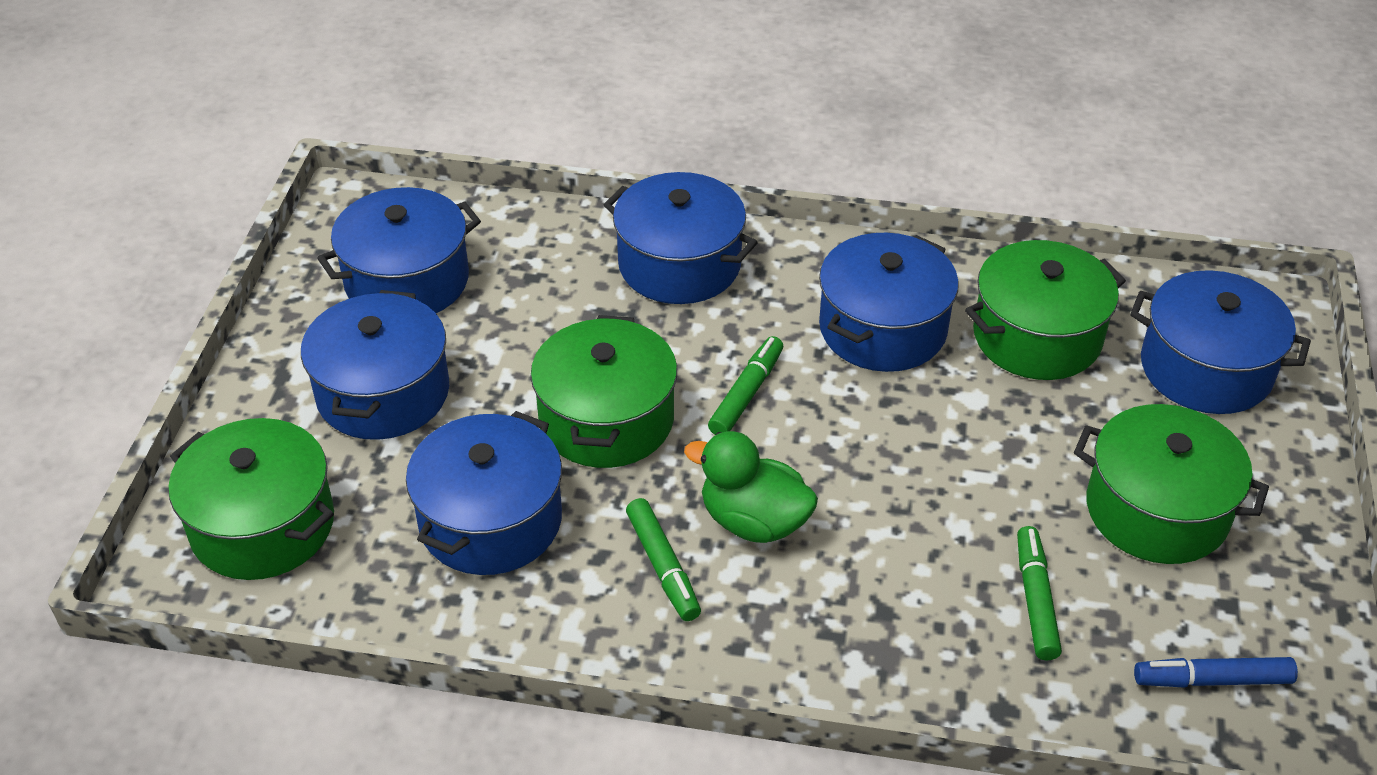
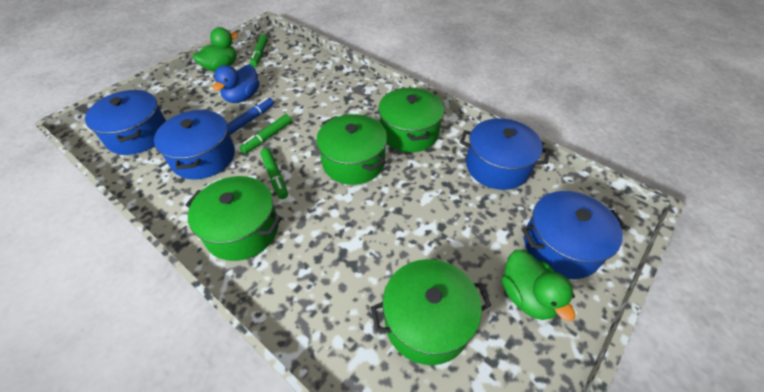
blue duck: 0 -> 1
blue pot: 6 -> 4
green duck: 1 -> 2

